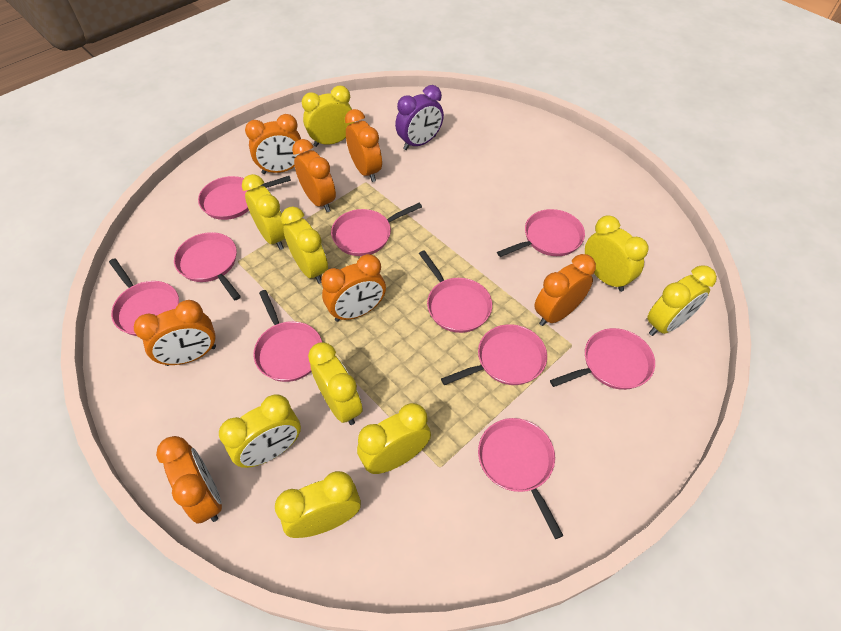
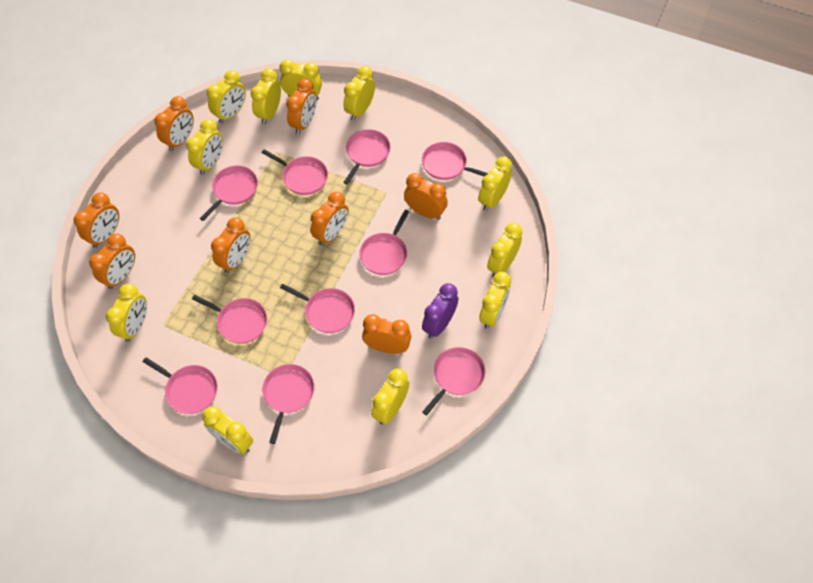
orange clock: 7 -> 8
yellow clock: 9 -> 11

